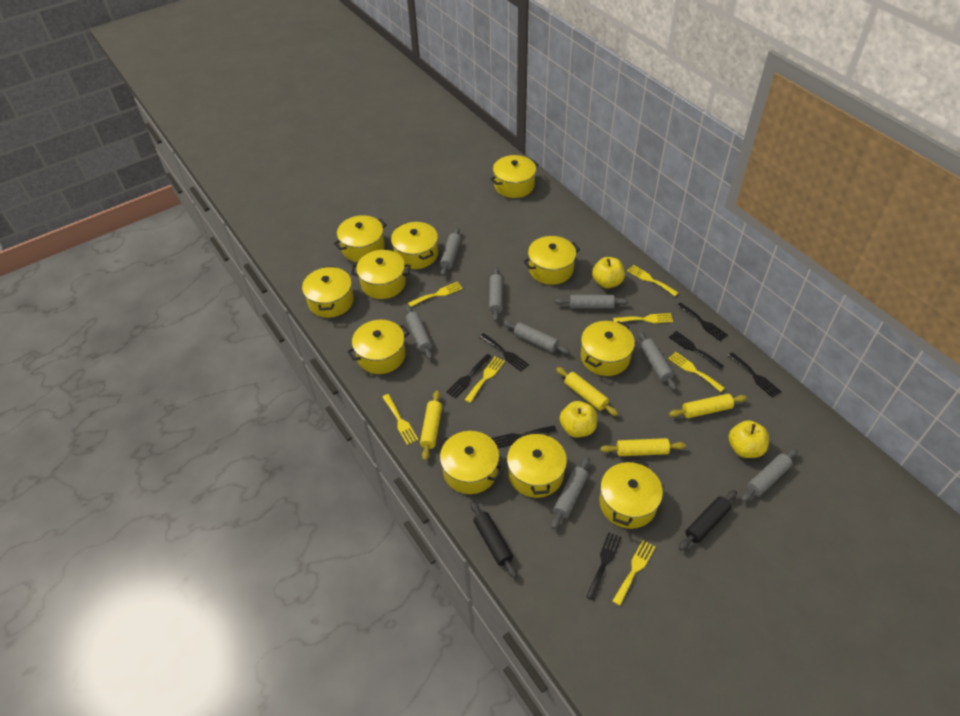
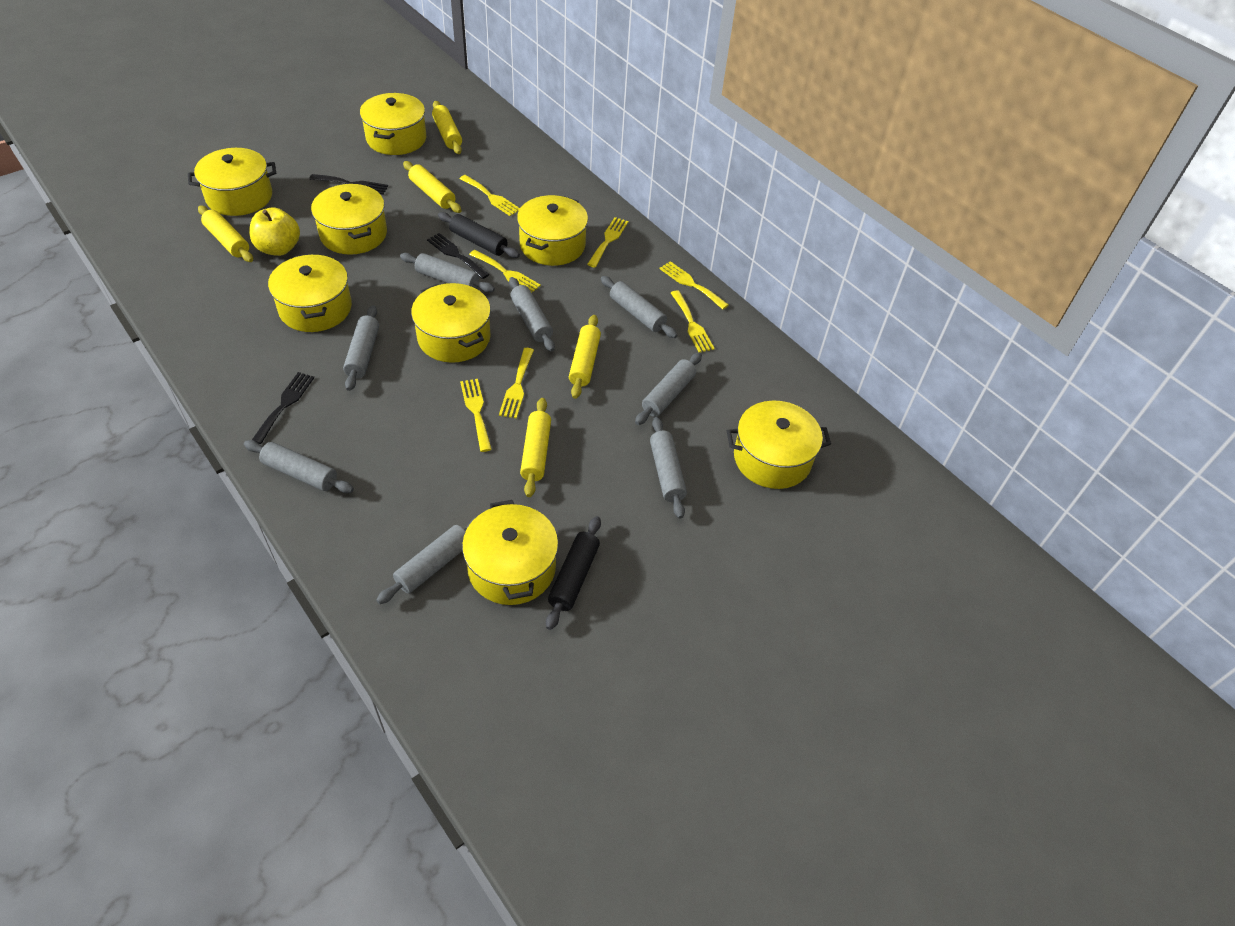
black fork: 7 -> 3
yellow apple: 3 -> 1
yellow pot: 11 -> 8
yellow rolling pin: 4 -> 5

